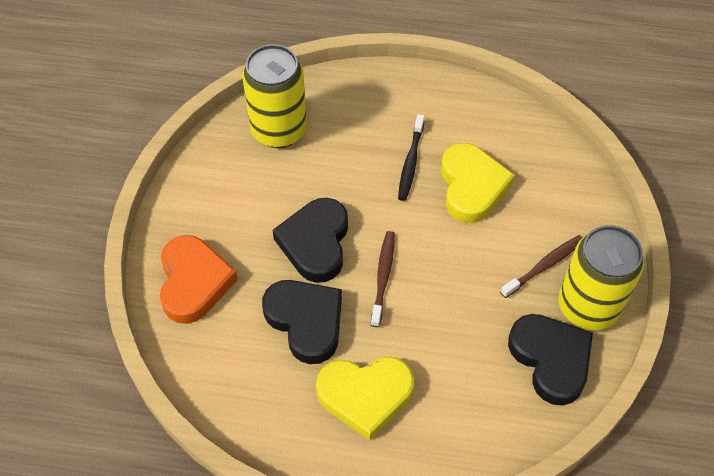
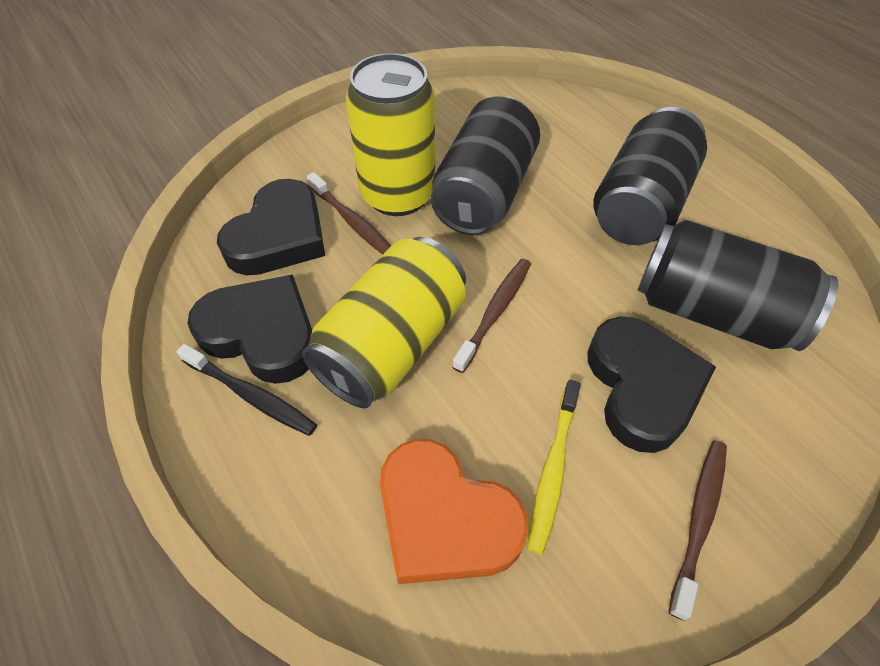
black can: 0 -> 3
brown toothbrush: 2 -> 3
yellow heart: 2 -> 0
yellow toothbrush: 0 -> 1

